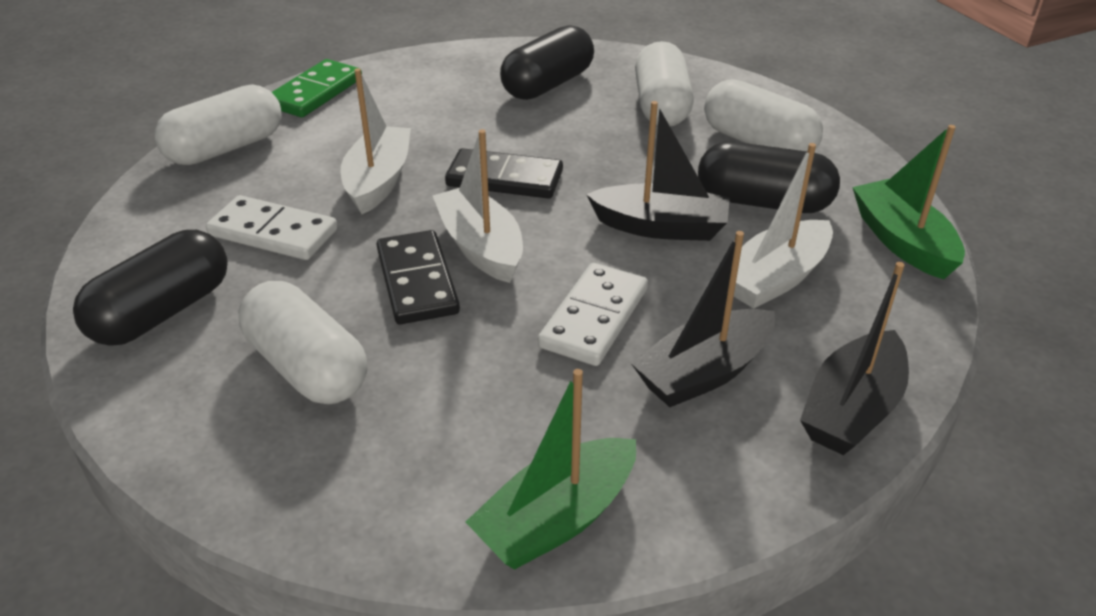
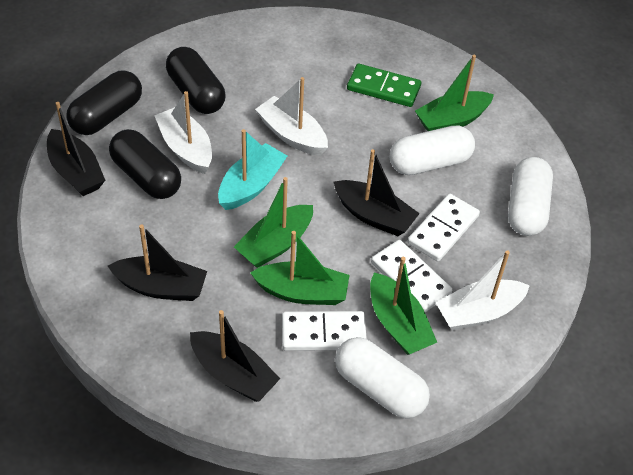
black boat: 3 -> 4
black domino: 2 -> 0
green boat: 2 -> 4
turquoise boat: 0 -> 1
white capsule: 4 -> 3
white domino: 2 -> 3

